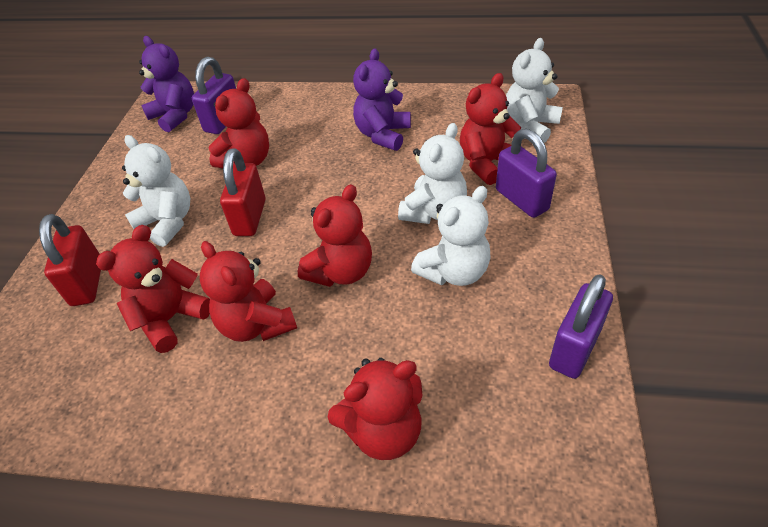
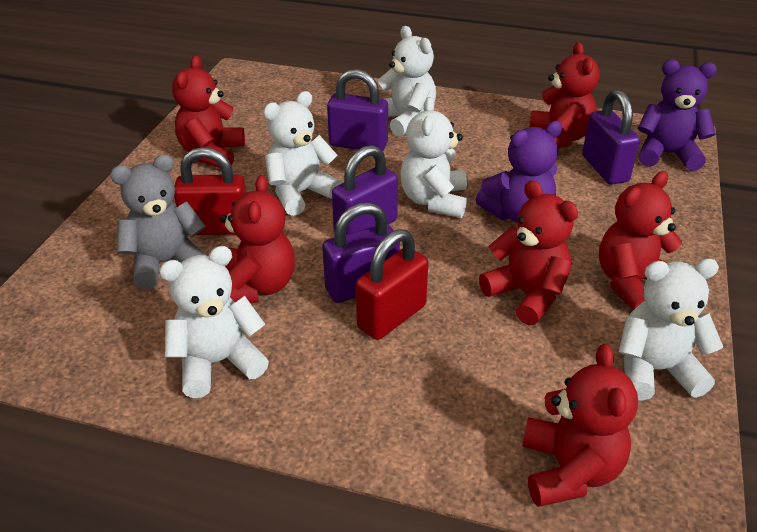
grey teddy bear: 0 -> 1
purple padlock: 3 -> 4
white teddy bear: 4 -> 5

